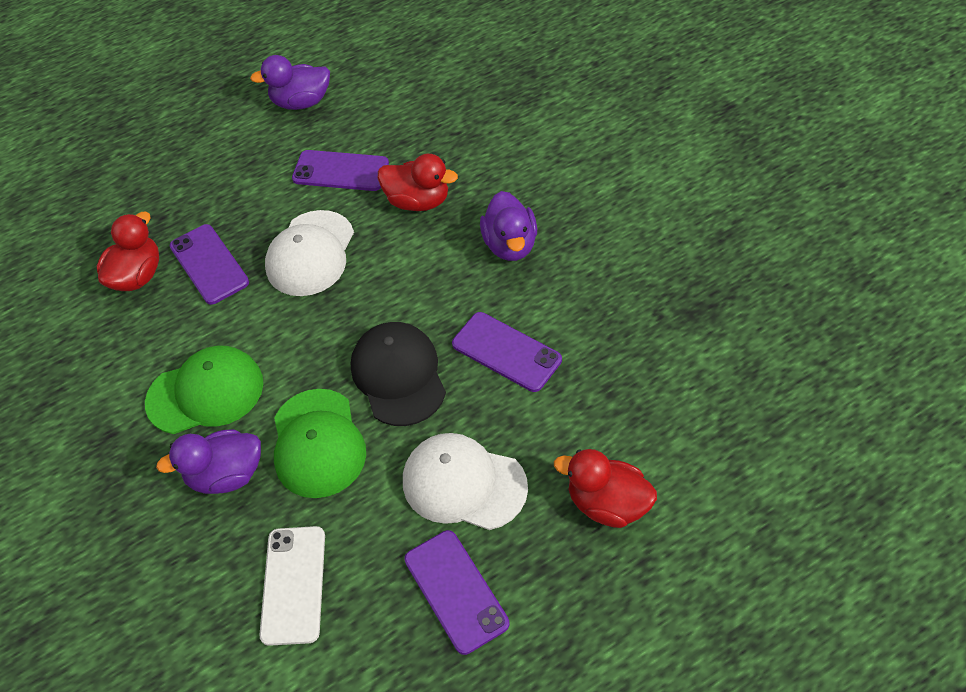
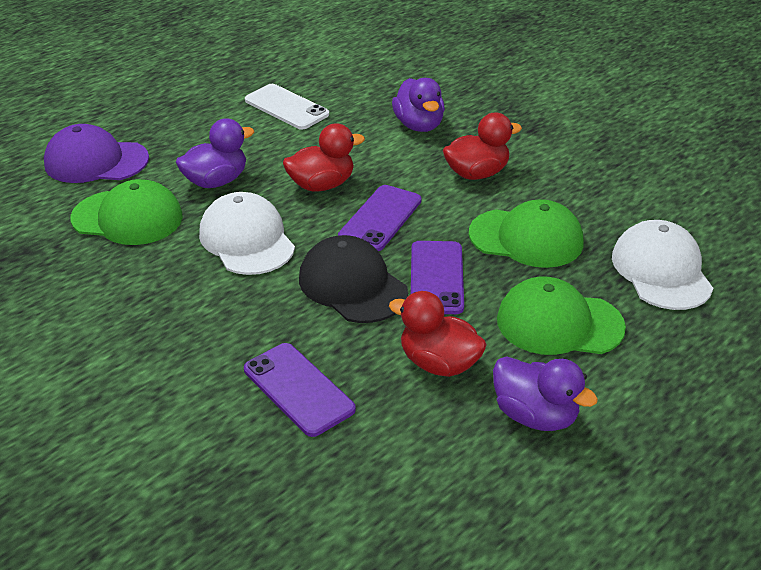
green cap: 2 -> 3
purple cap: 0 -> 1
purple phone: 4 -> 3

